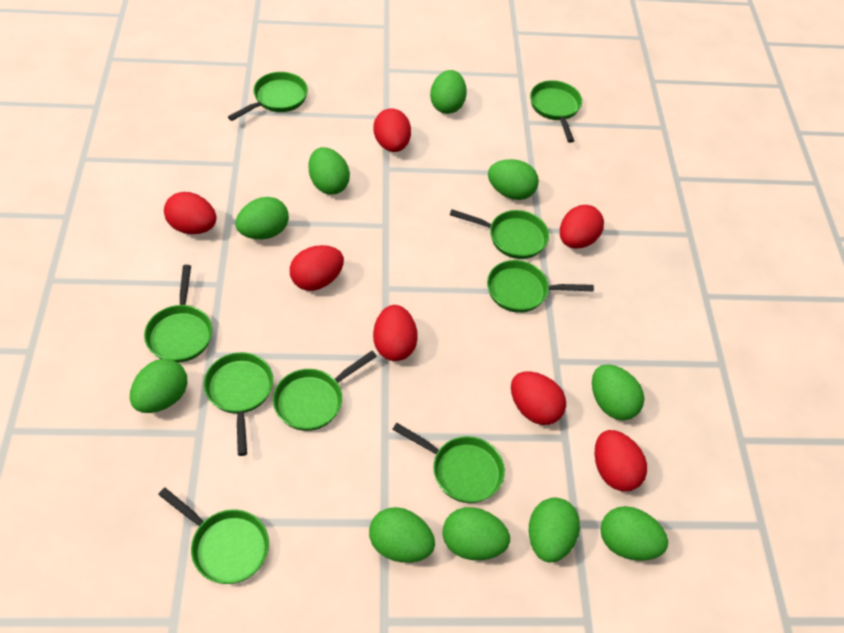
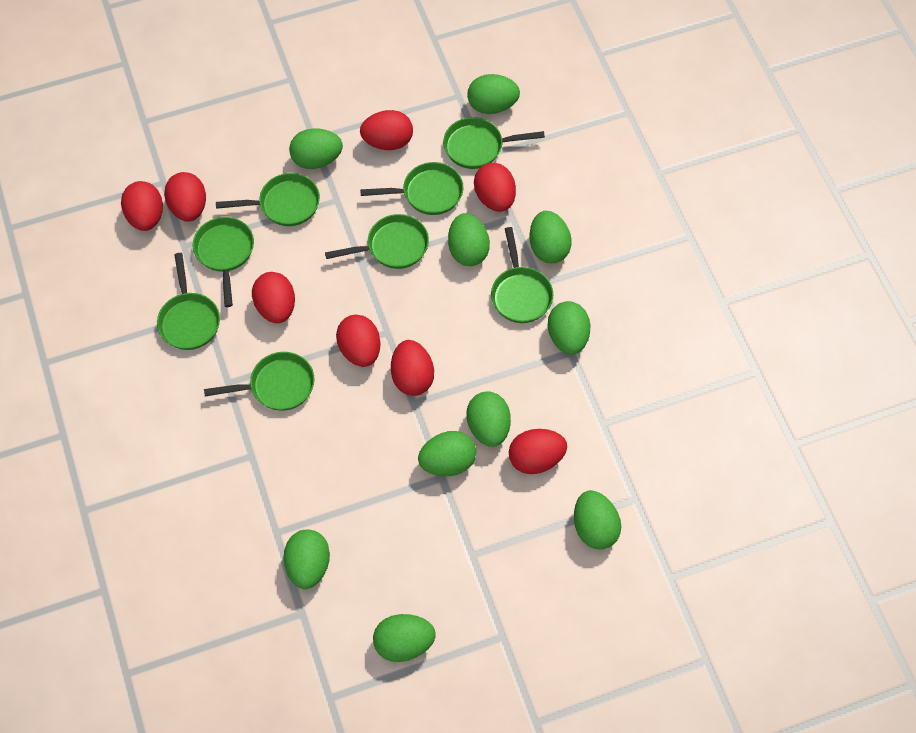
green pan: 9 -> 8
red egg: 7 -> 8

